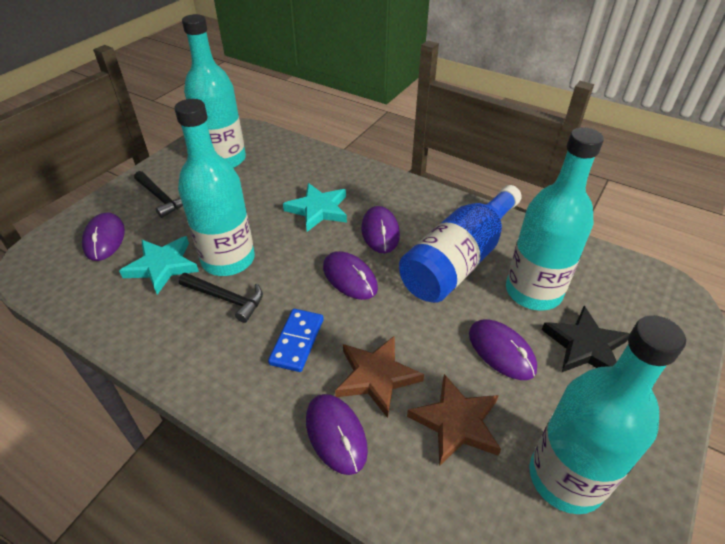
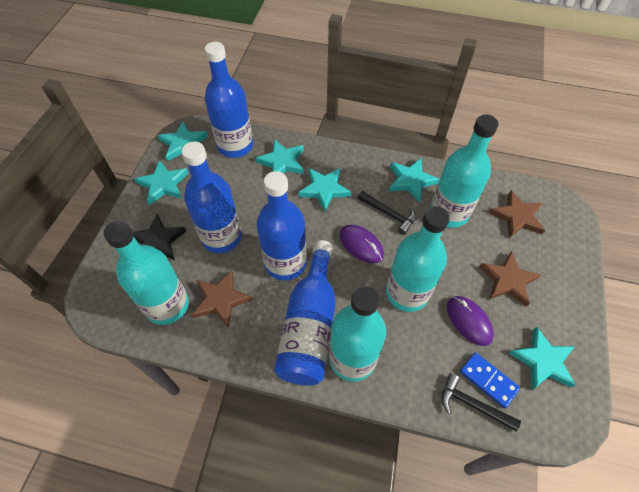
blue bottle: 1 -> 4
brown star: 2 -> 3
purple mouse: 5 -> 2
turquoise star: 2 -> 6

